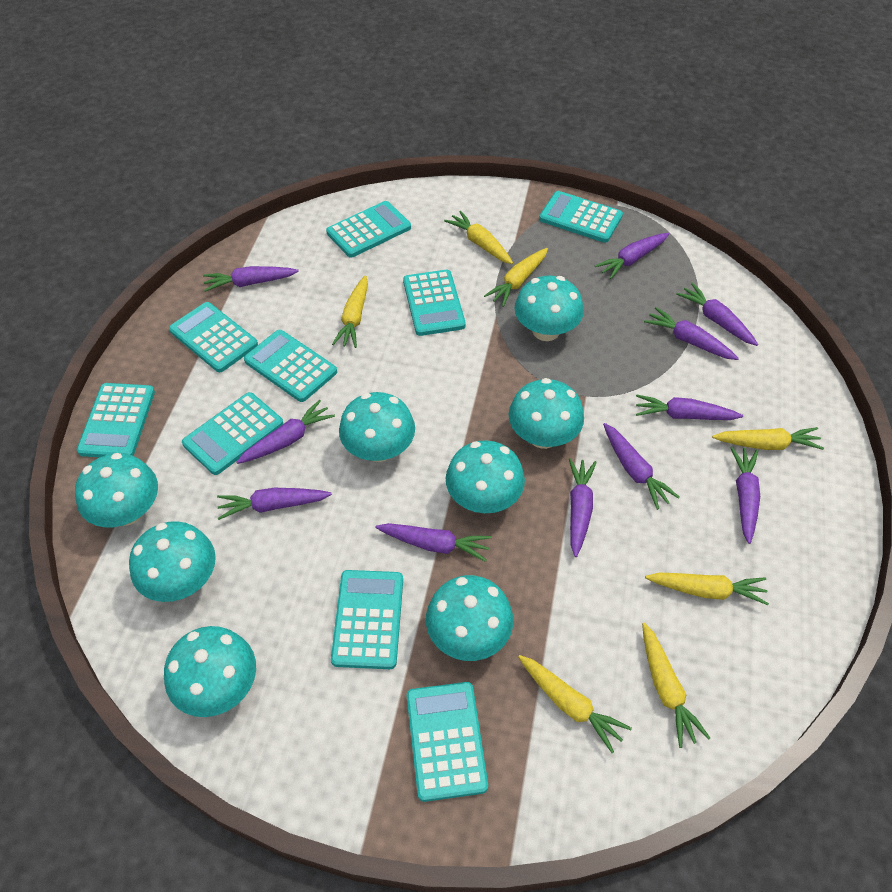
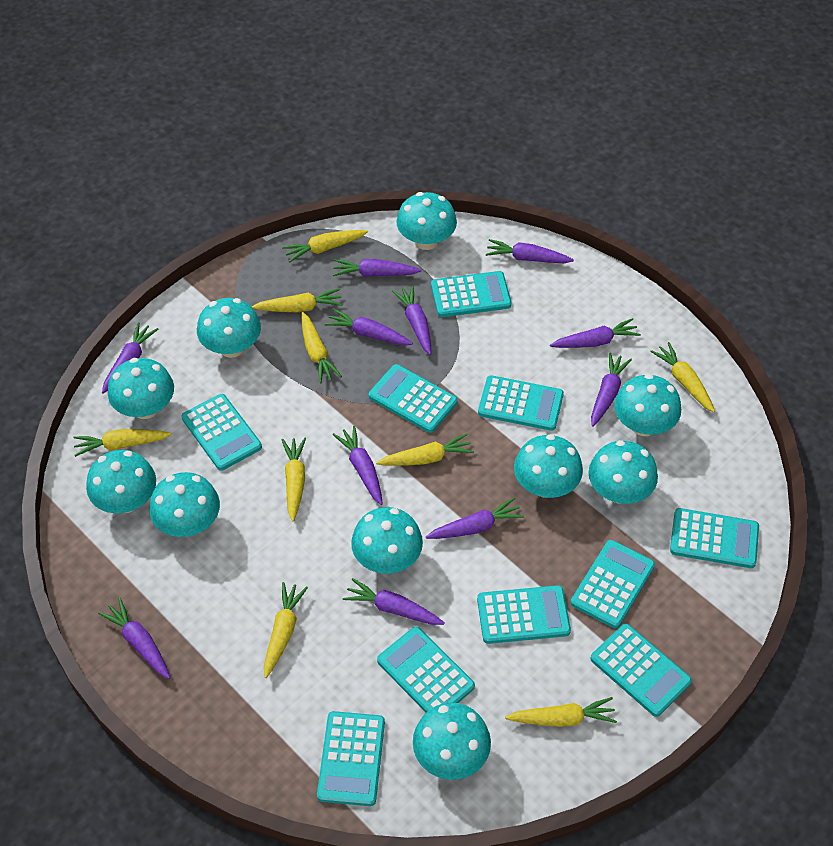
turquoise calculator: 9 -> 10
turquoise mushroom: 8 -> 10
yellow carrot: 7 -> 9

